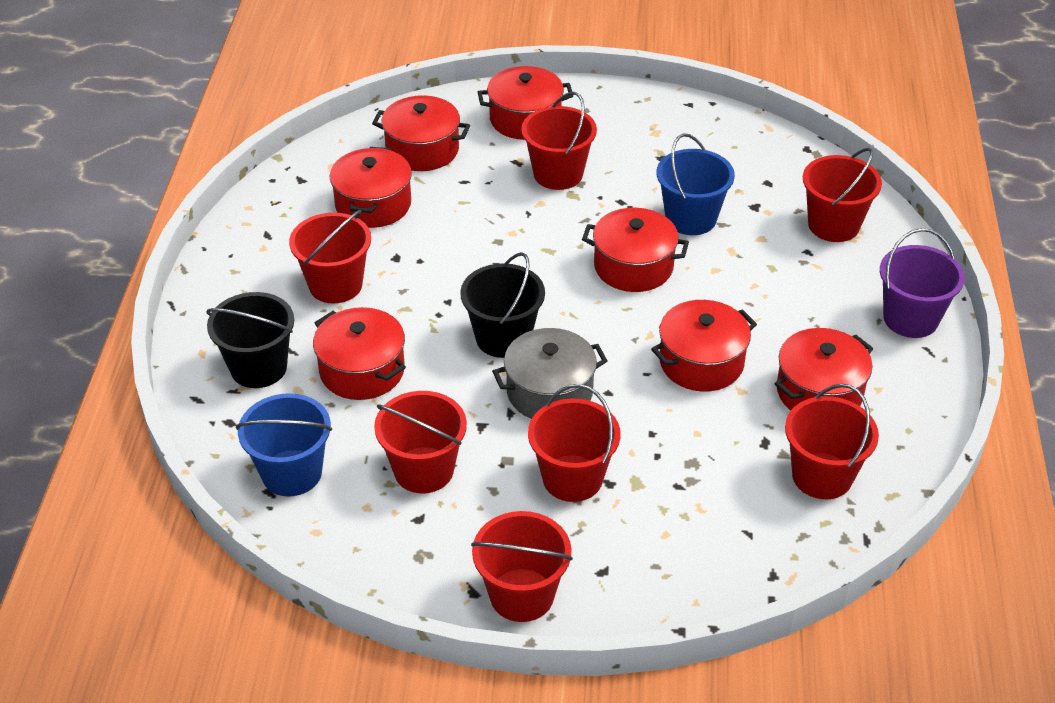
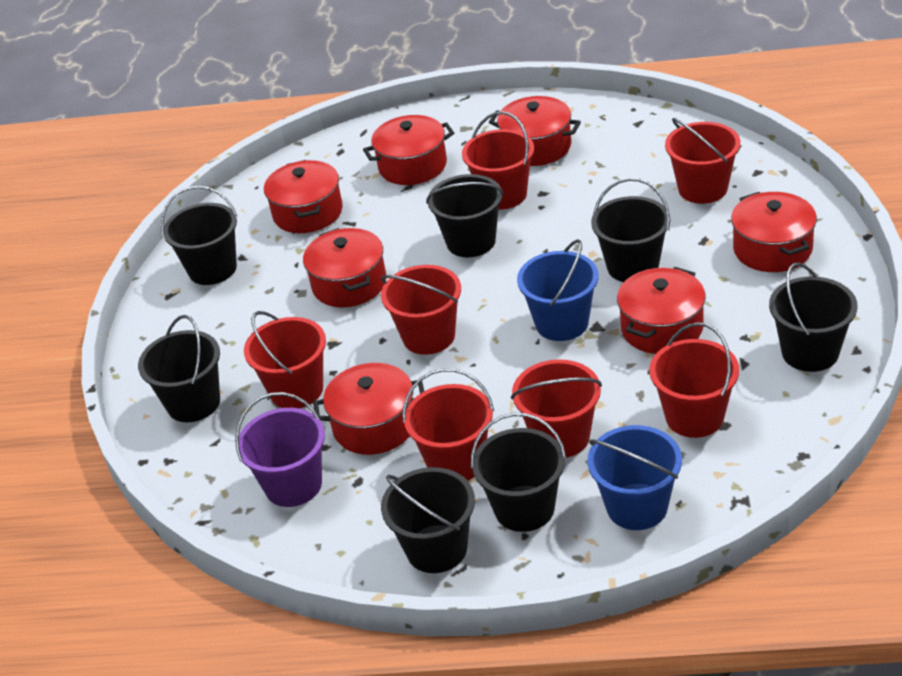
black bucket: 2 -> 7
grey pot: 1 -> 0

